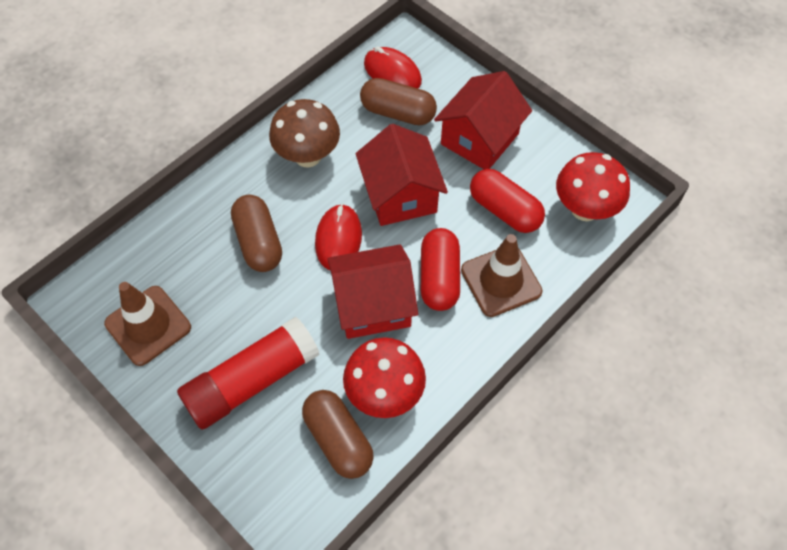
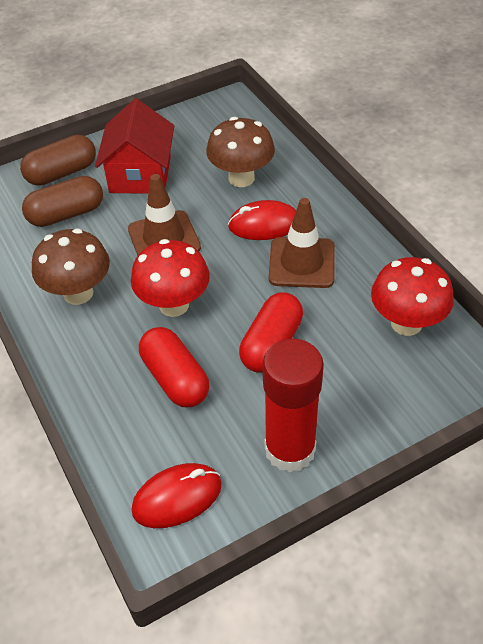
brown capsule: 3 -> 2
brown mushroom: 1 -> 2
red house: 3 -> 1

